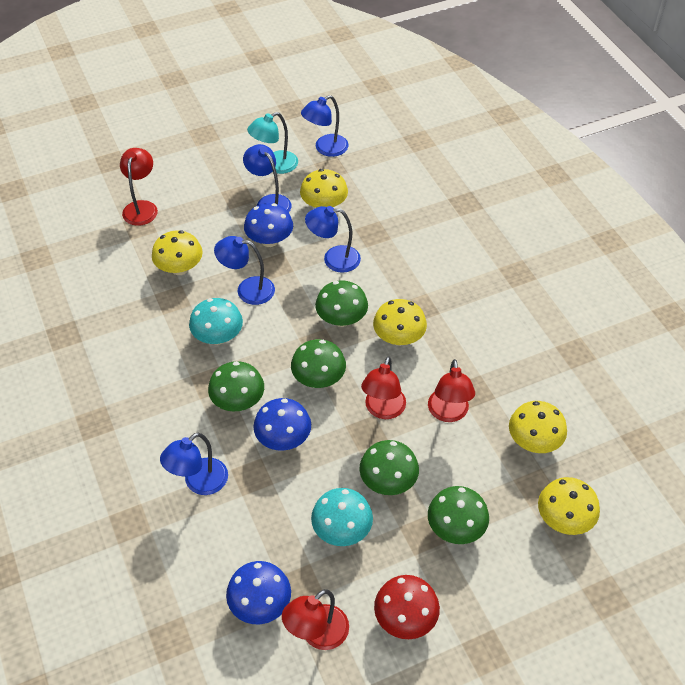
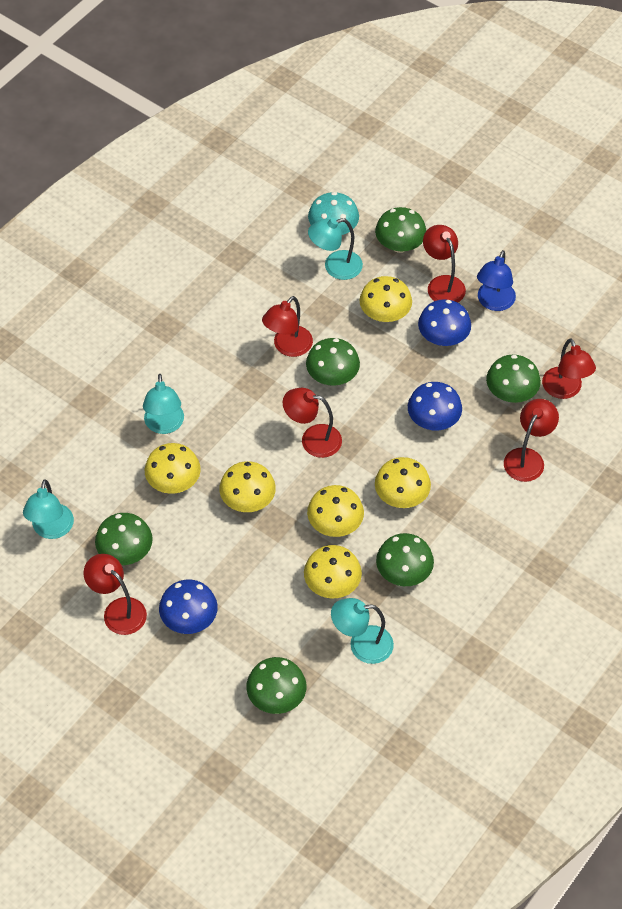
blue lamp: 5 -> 1
green mushroom: 5 -> 6
red lamp: 4 -> 6
red mushroom: 1 -> 0
turquoise lamp: 1 -> 4
turquoise mushroom: 2 -> 1
yellow mushroom: 5 -> 6

